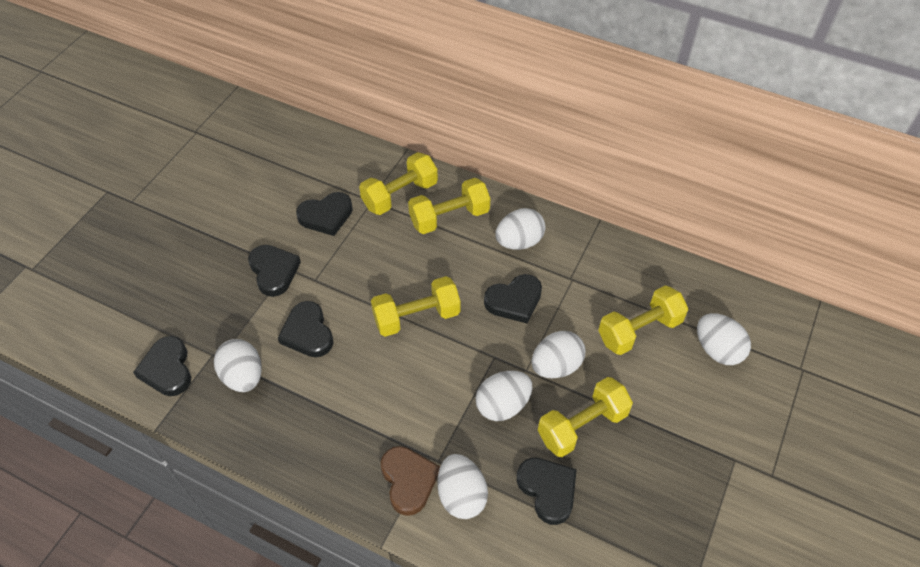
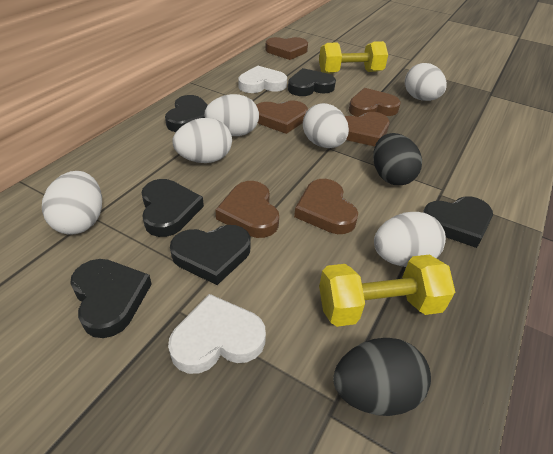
black egg: 0 -> 2
brown heart: 1 -> 6
white heart: 0 -> 2
yellow dumbbell: 5 -> 2

